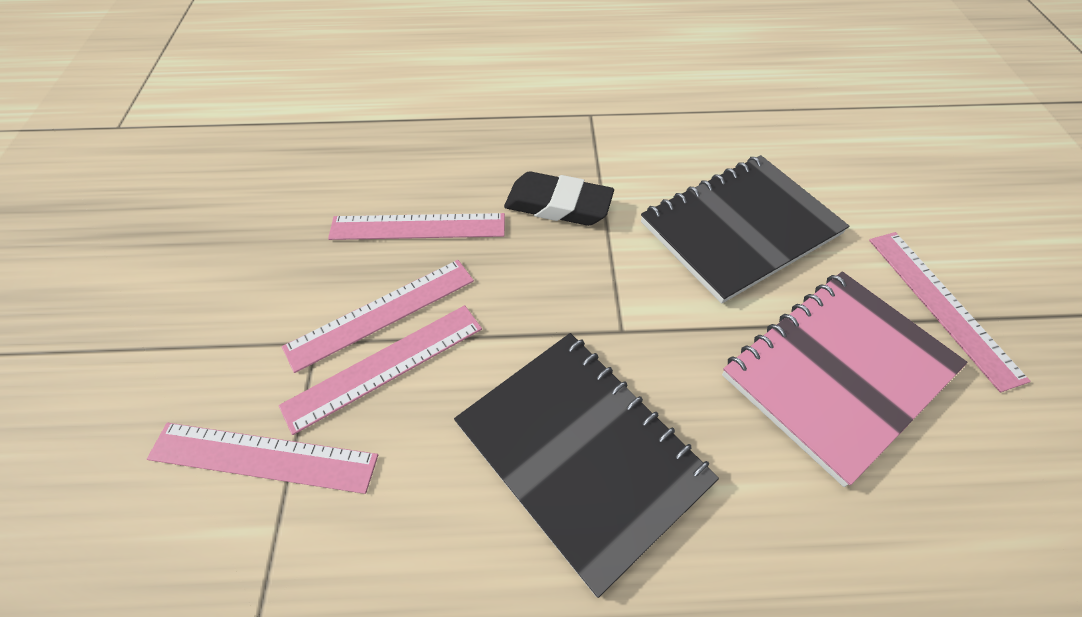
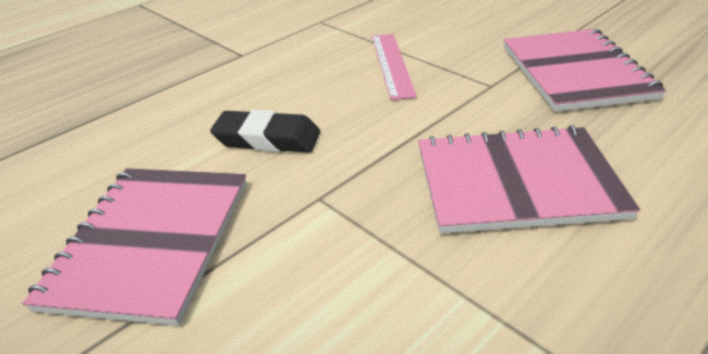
black notebook: 2 -> 0
pink notebook: 1 -> 3
pink ruler: 5 -> 1

